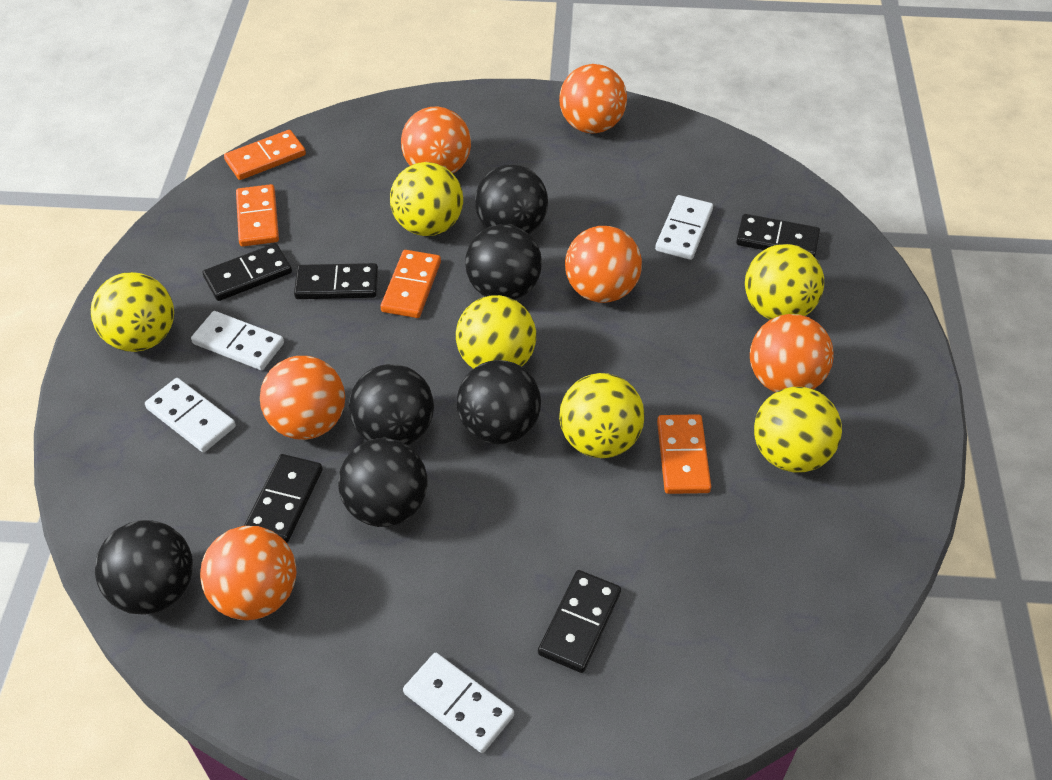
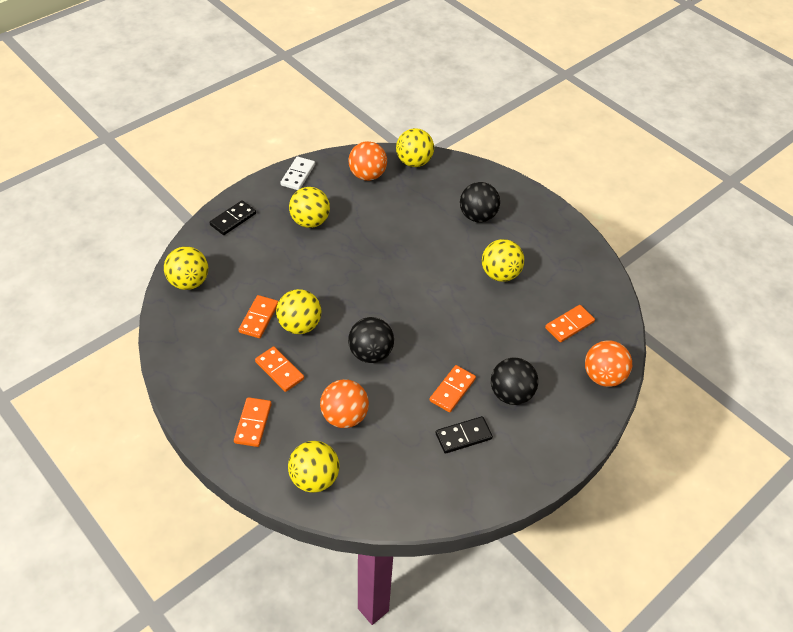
black ball: 6 -> 3
black domino: 5 -> 2
orange ball: 6 -> 3
orange domino: 4 -> 5
white domino: 4 -> 1

